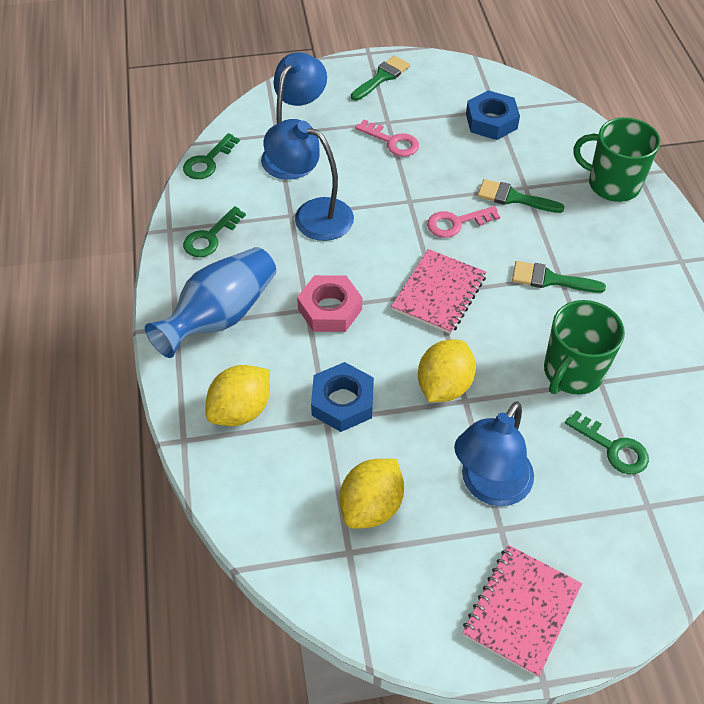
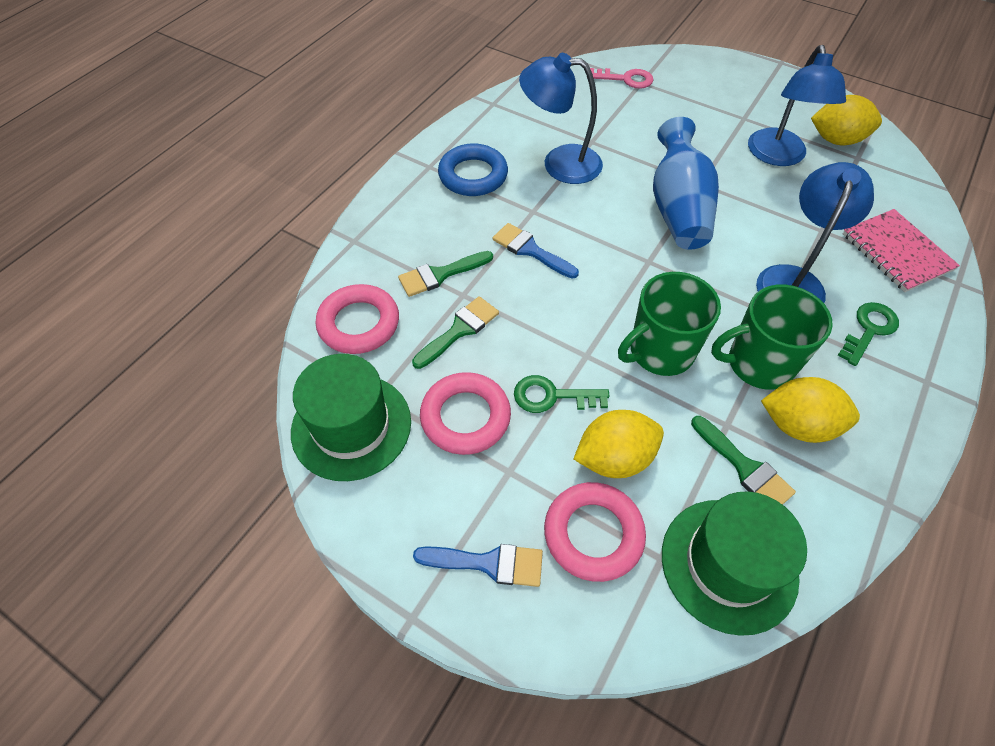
blue brush: 0 -> 2
blue nut: 2 -> 0
blue ring: 0 -> 1
green hat: 0 -> 2
green key: 3 -> 2
pink key: 2 -> 1
pink notebook: 2 -> 1
pink nut: 1 -> 0
pink ring: 0 -> 3

